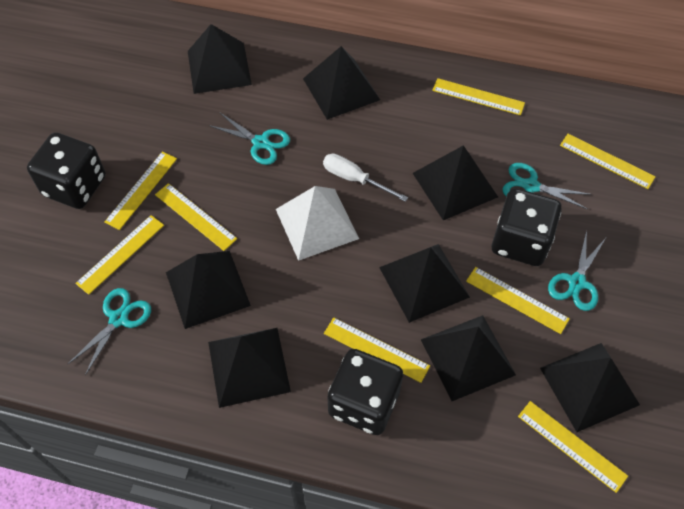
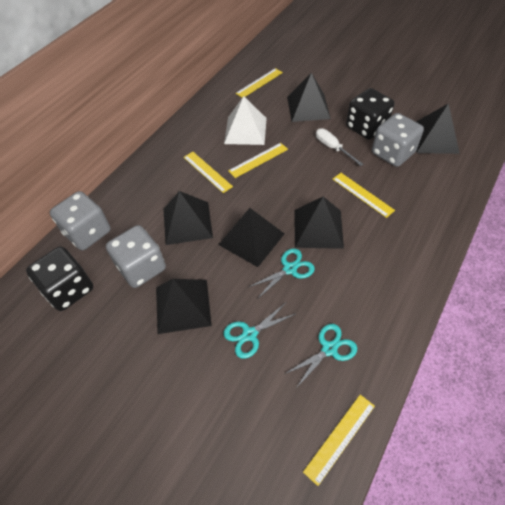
black dice: 3 -> 2
black pyramid: 8 -> 6
grey dice: 0 -> 3
turquoise scissors: 4 -> 3
yellow ruler: 8 -> 5

